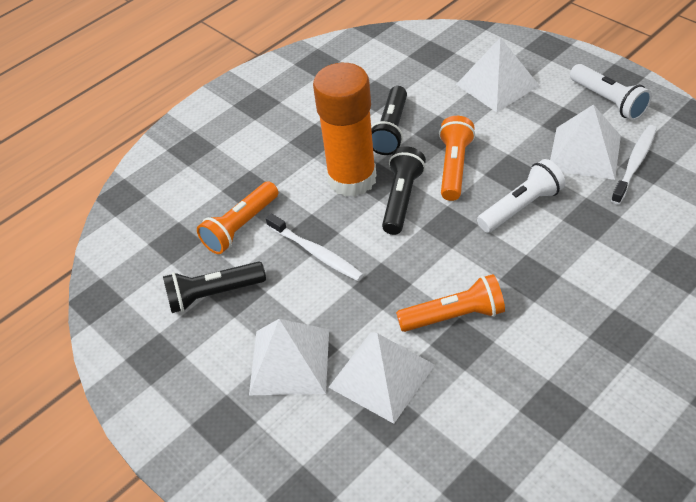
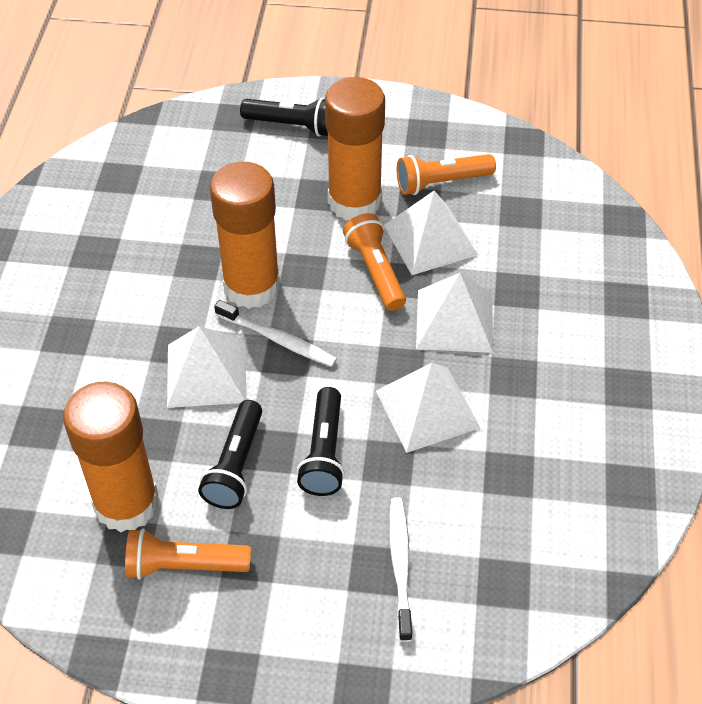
orange glue stick: 1 -> 3
white flashlight: 2 -> 0

